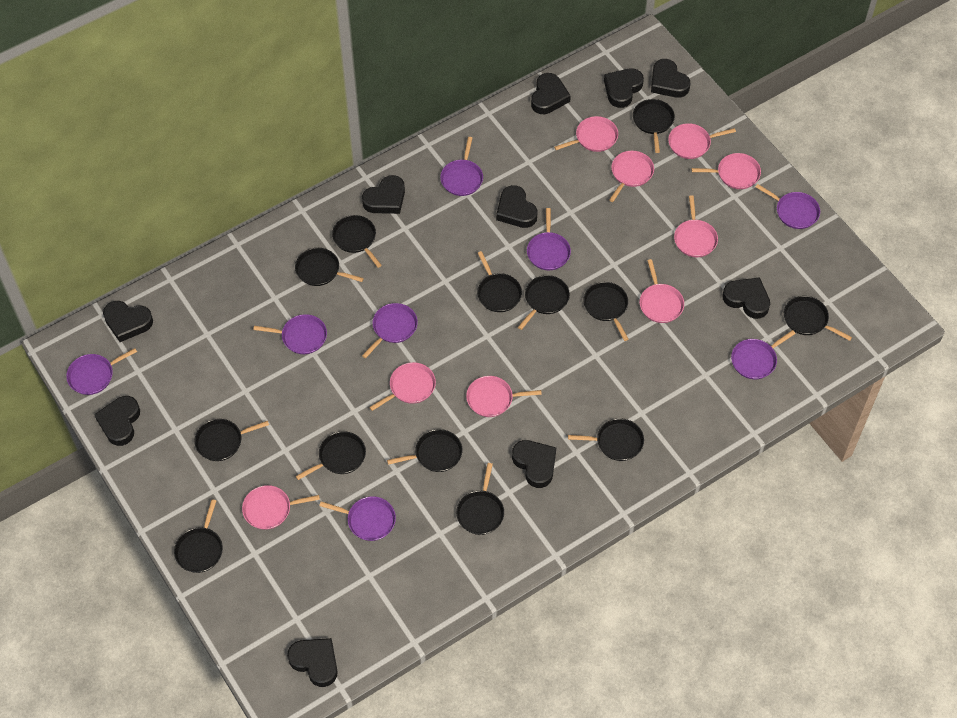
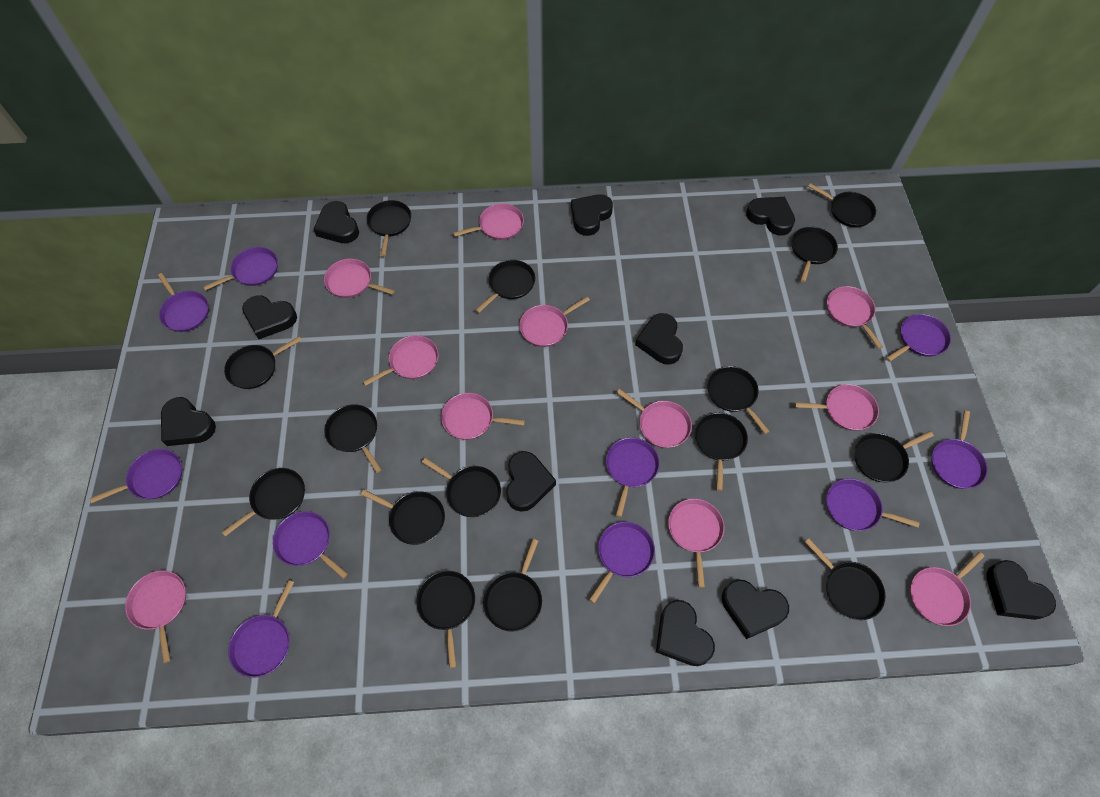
black pan: 13 -> 15
pink pan: 9 -> 11
purple pan: 8 -> 10

